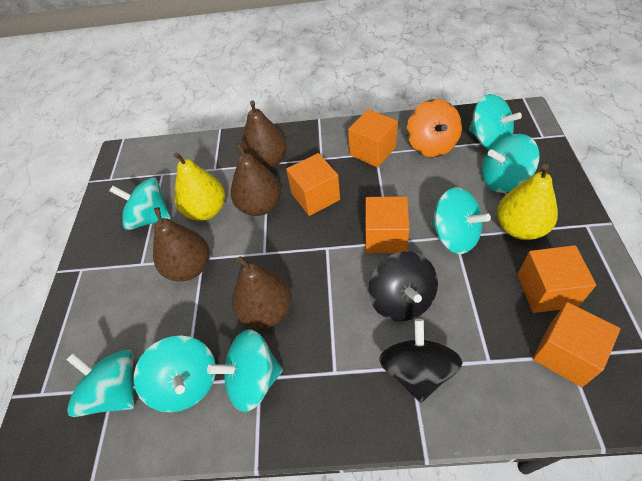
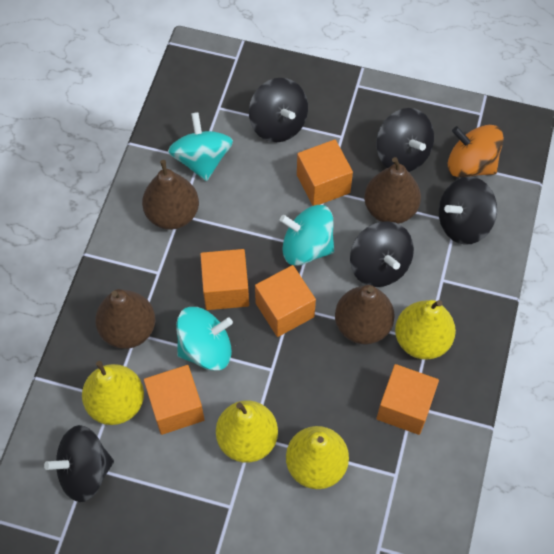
black spinning top: 2 -> 5
turquoise spinning top: 7 -> 3
yellow pear: 2 -> 4

